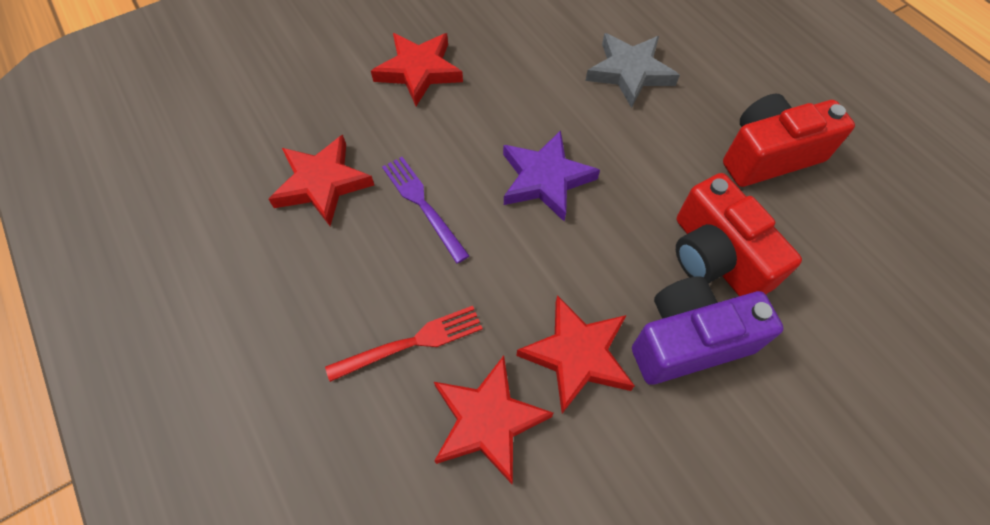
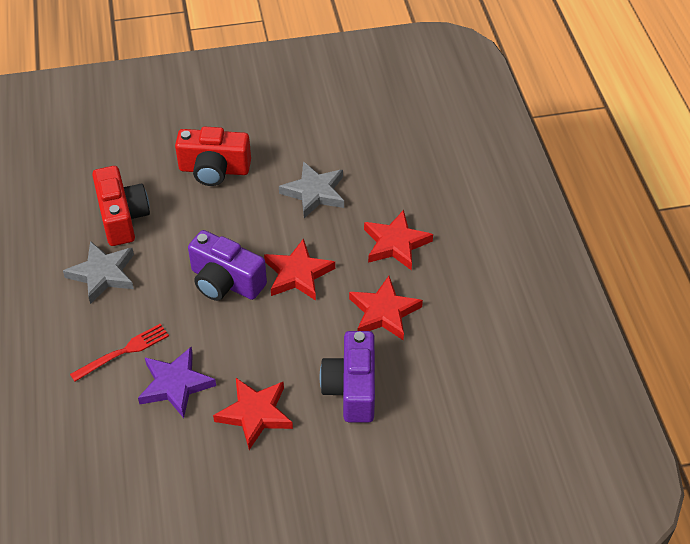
grey star: 1 -> 2
purple camera: 1 -> 2
purple fork: 1 -> 0

